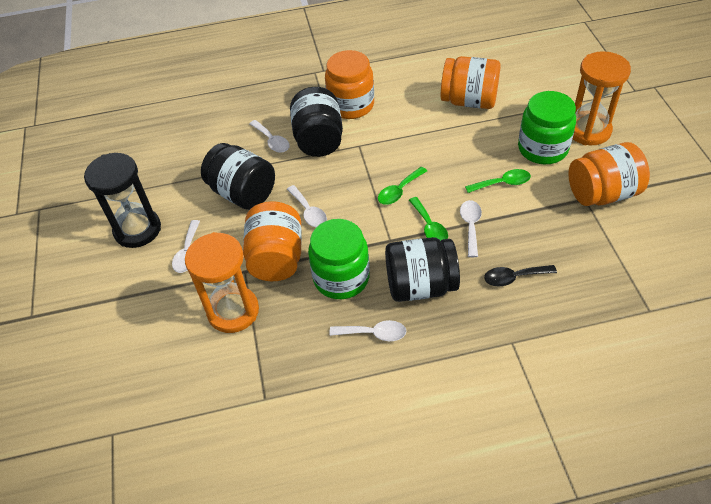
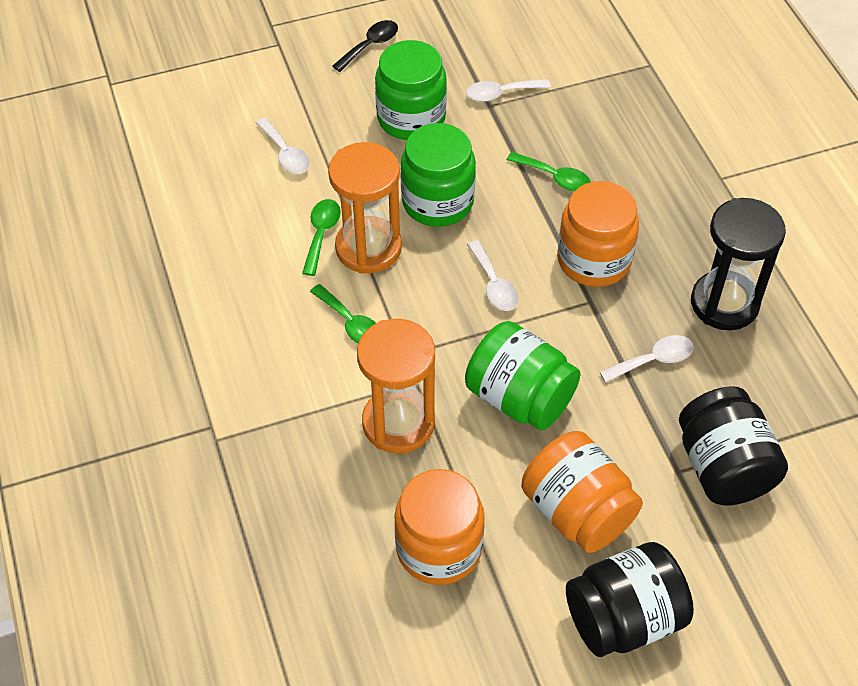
black jar: 3 -> 2
green jar: 2 -> 3
orange jar: 4 -> 3
white spoon: 5 -> 4

